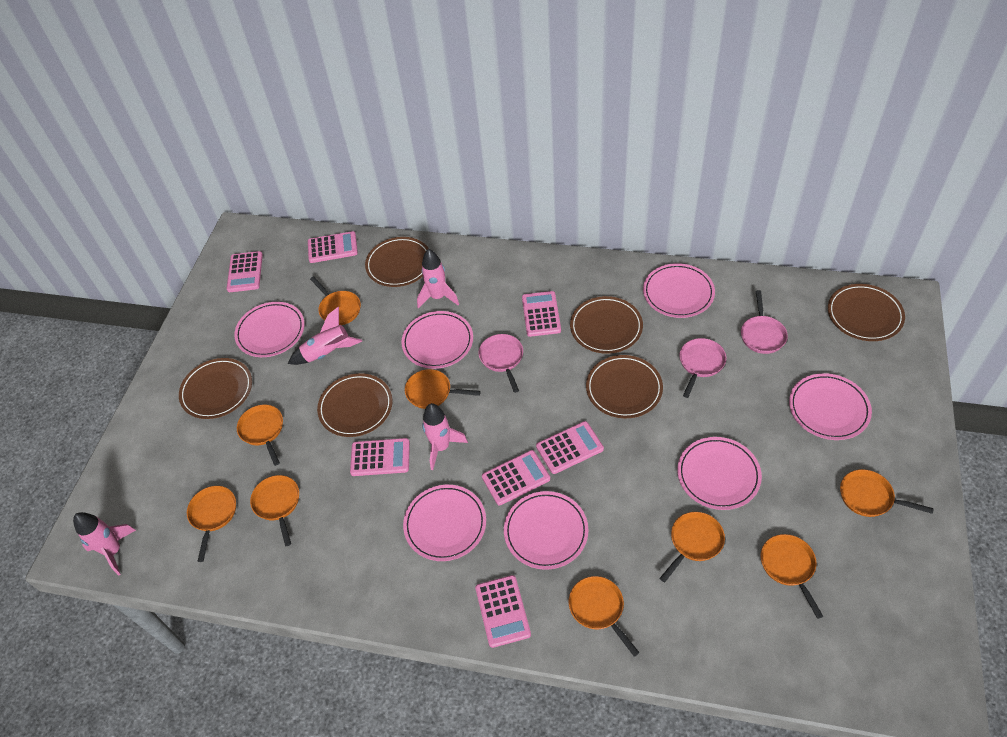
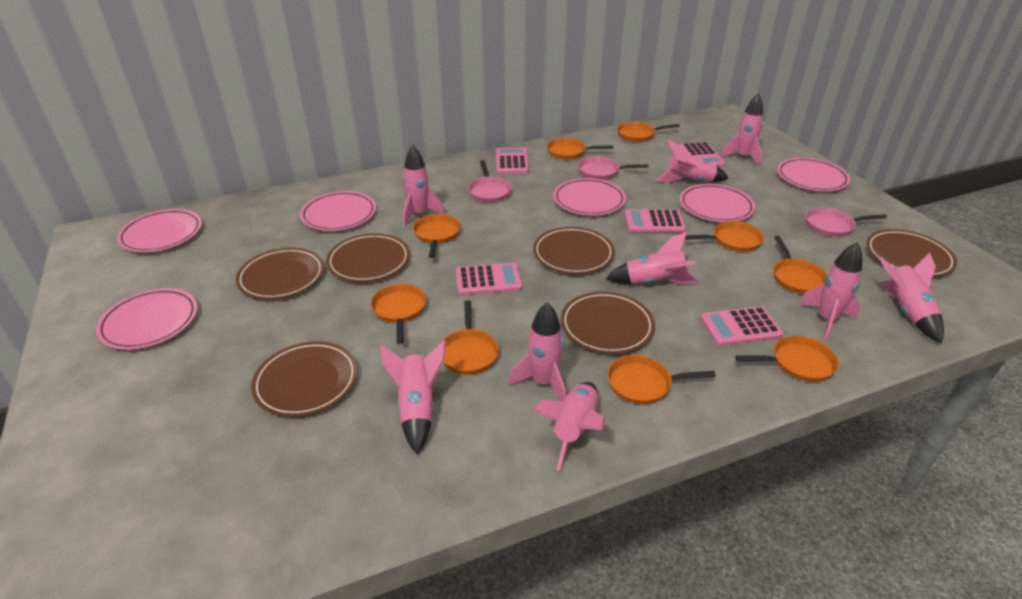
pink calculator: 7 -> 5
pink plate: 7 -> 6
pink rocket: 4 -> 9

